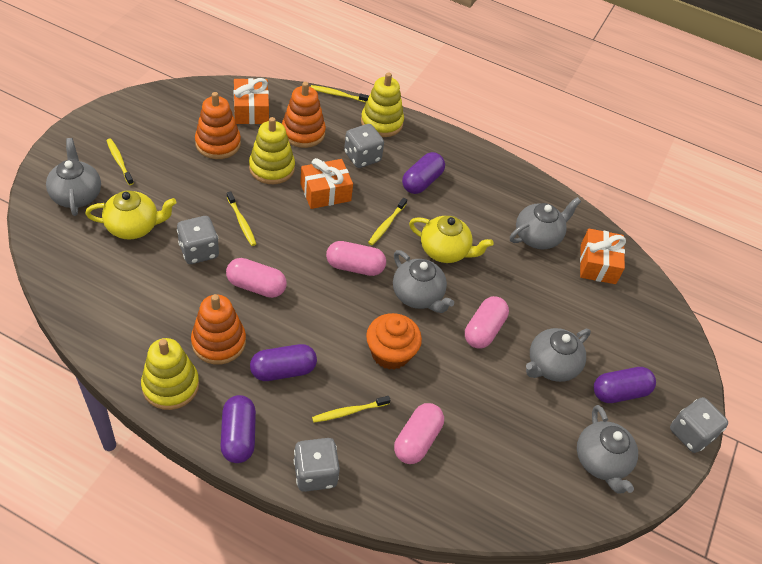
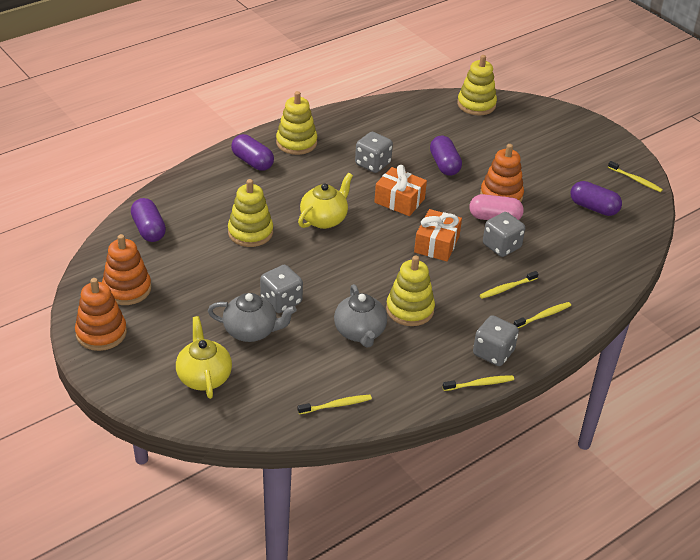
grey teapot: 5 -> 2
orange cupcake: 1 -> 0
orange gift: 3 -> 2
pink capsule: 4 -> 1
yellow stacking toy: 3 -> 4

